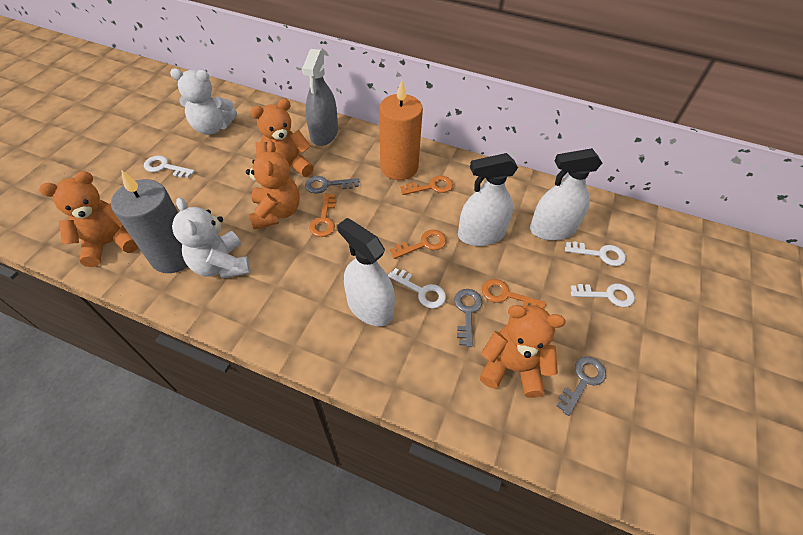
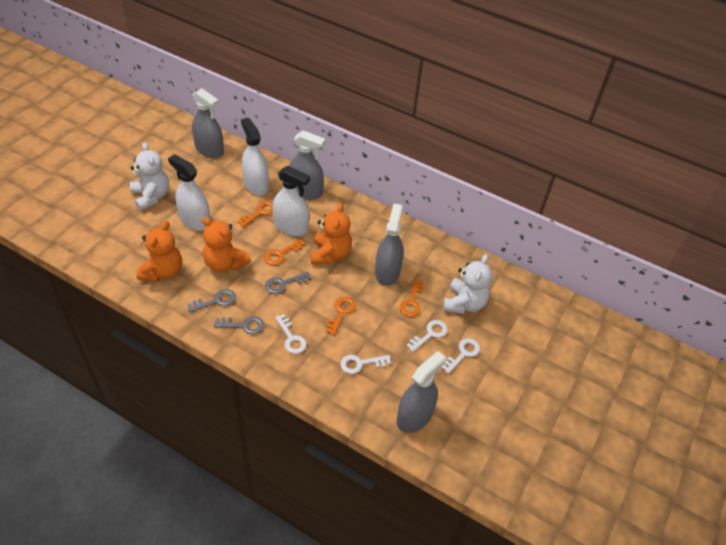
grey candle: 1 -> 0
grey spray bottle: 1 -> 4
orange candle: 1 -> 0
orange teddy bear: 4 -> 3

